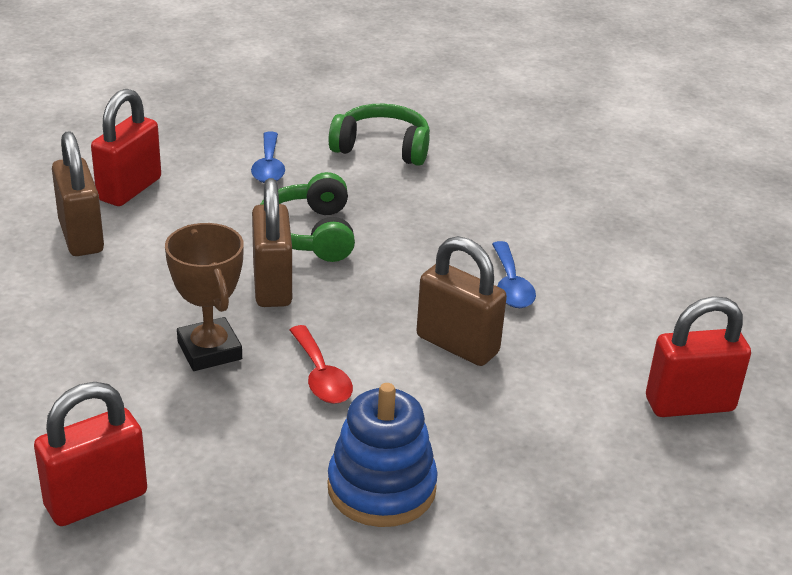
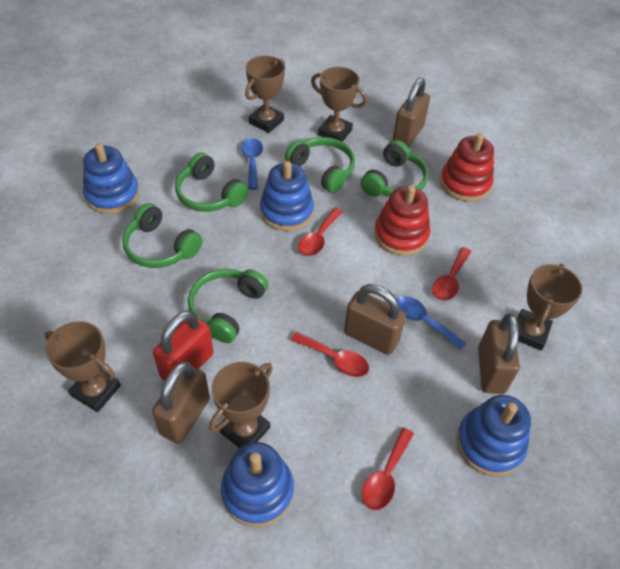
blue stacking toy: 1 -> 4
brown padlock: 3 -> 4
brown trophy: 1 -> 5
green headphones: 2 -> 5
red padlock: 3 -> 1
red spoon: 1 -> 4
red stacking toy: 0 -> 2

